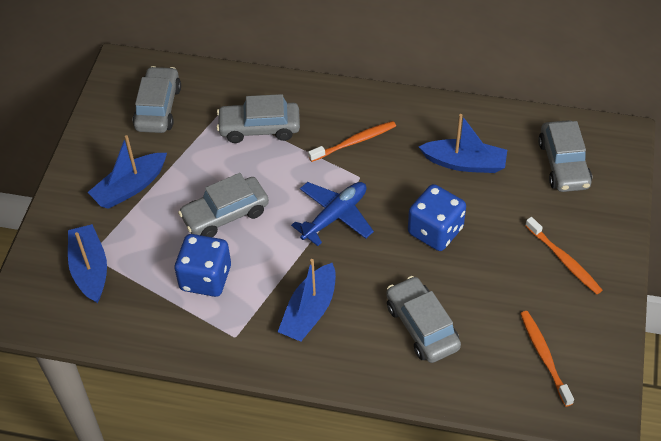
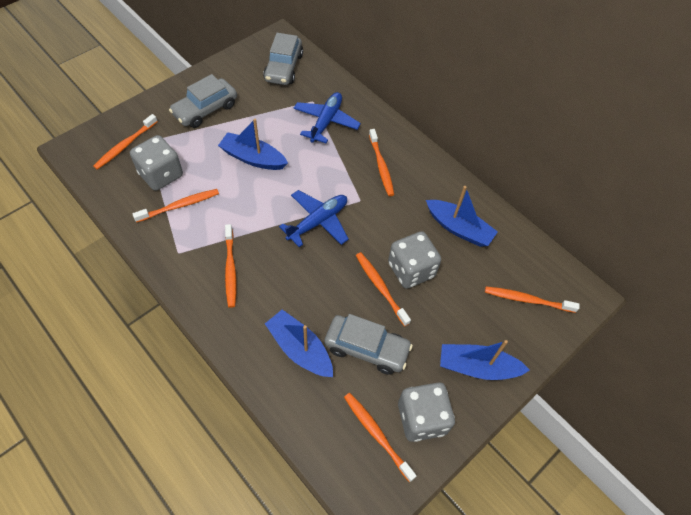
blue dice: 2 -> 0
blue plane: 1 -> 2
grey car: 5 -> 3
grey dice: 0 -> 3
orange toothbrush: 3 -> 7

